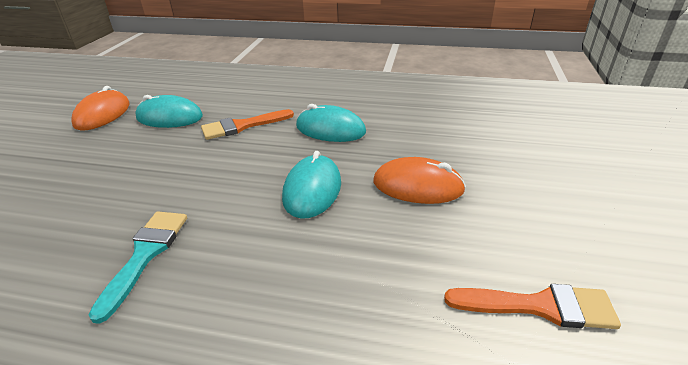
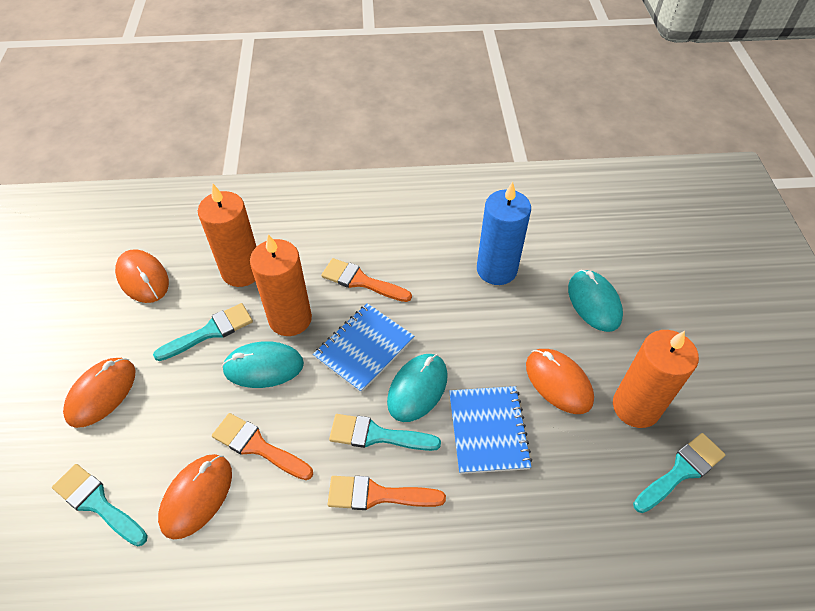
blue candle: 0 -> 1
blue notebook: 0 -> 2
orange brush: 2 -> 3
orange candle: 0 -> 3
orange mouse: 2 -> 4
turquoise brush: 1 -> 4

